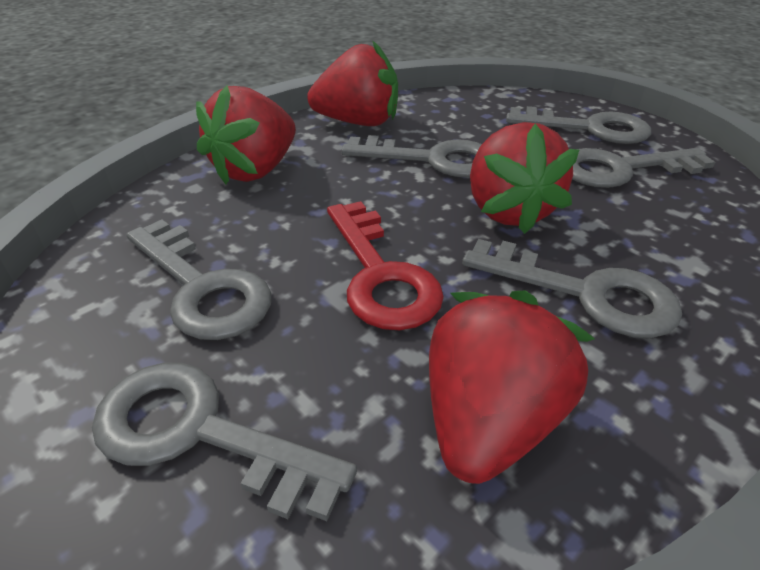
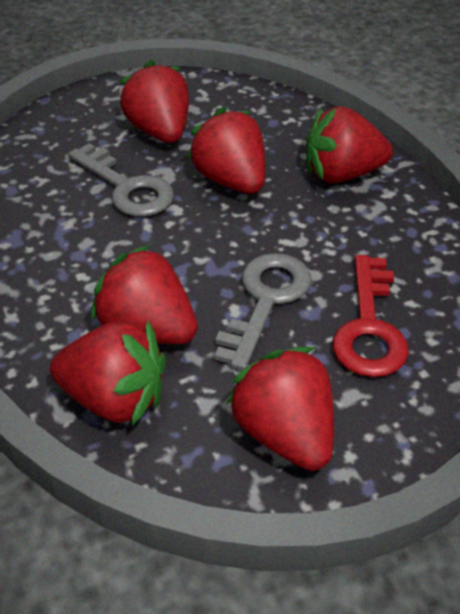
grey key: 6 -> 2
red strawberry: 4 -> 6

